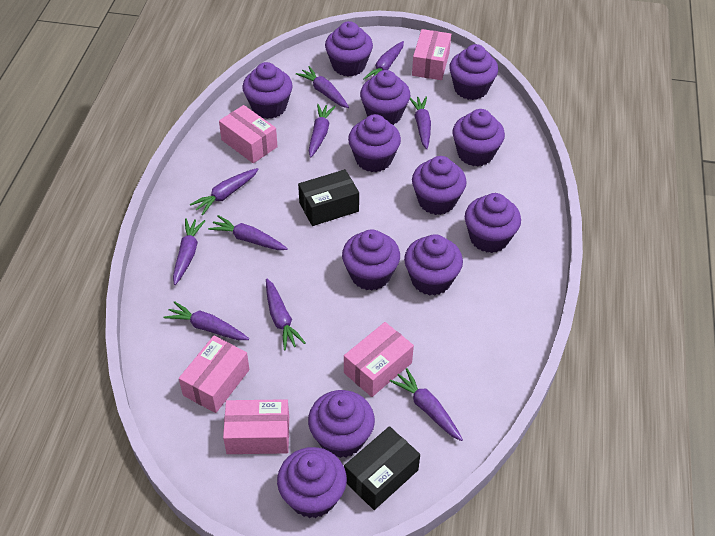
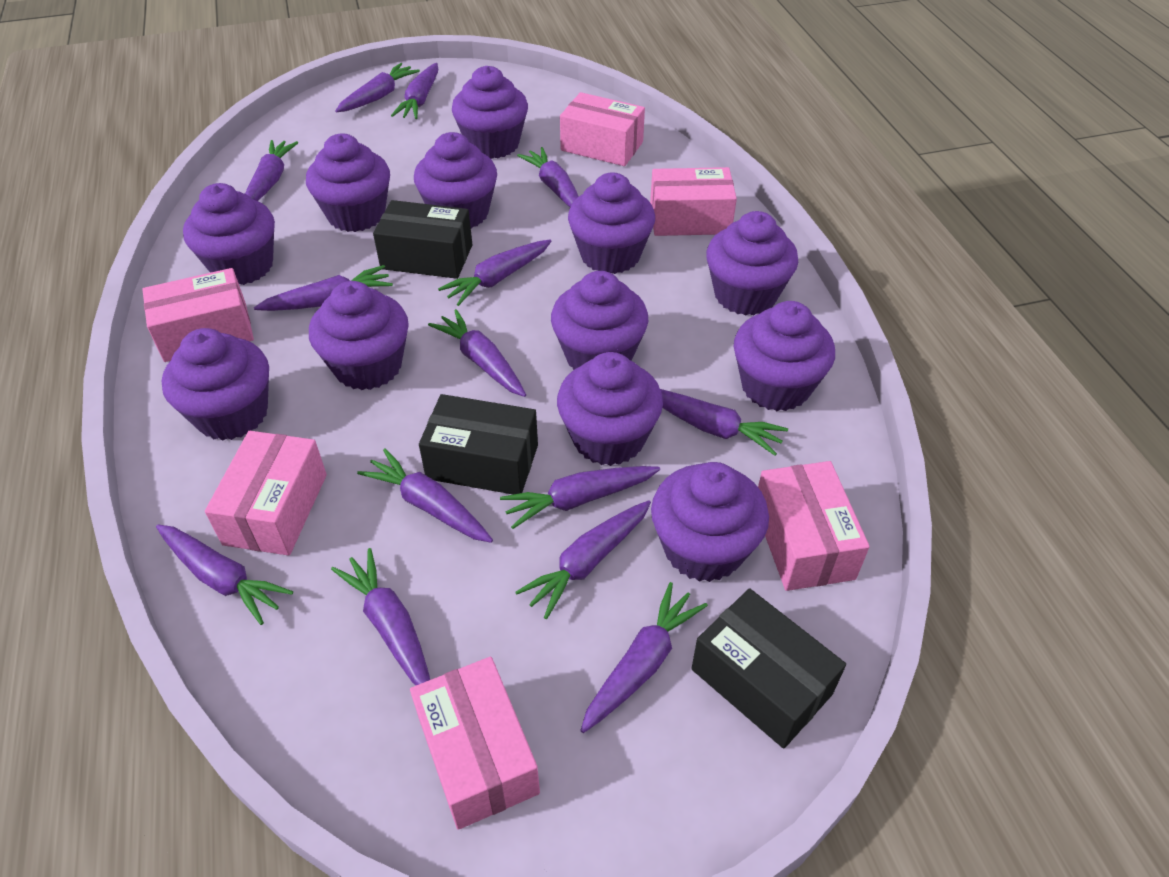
black box: 2 -> 3
pink box: 5 -> 6
purple carrot: 10 -> 14

